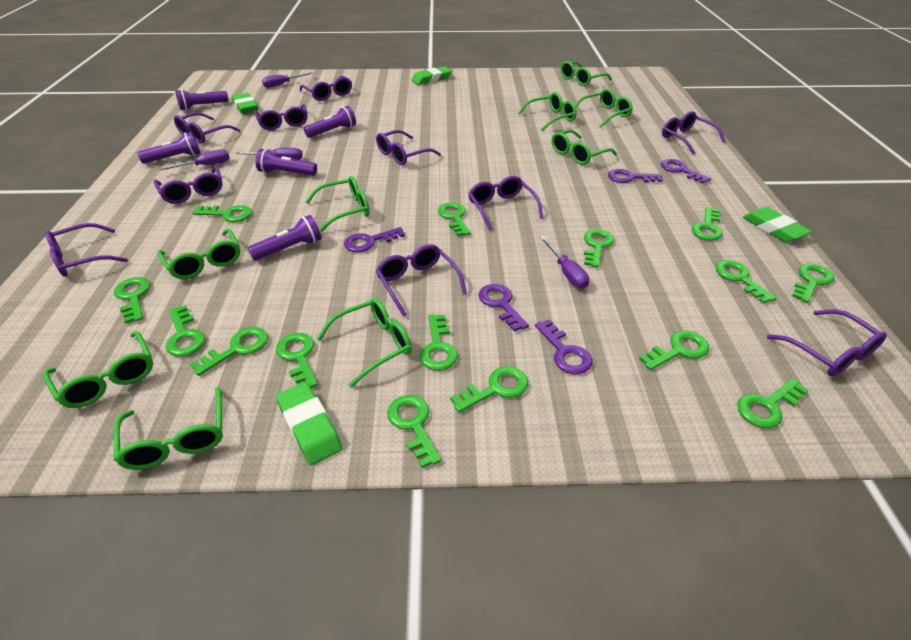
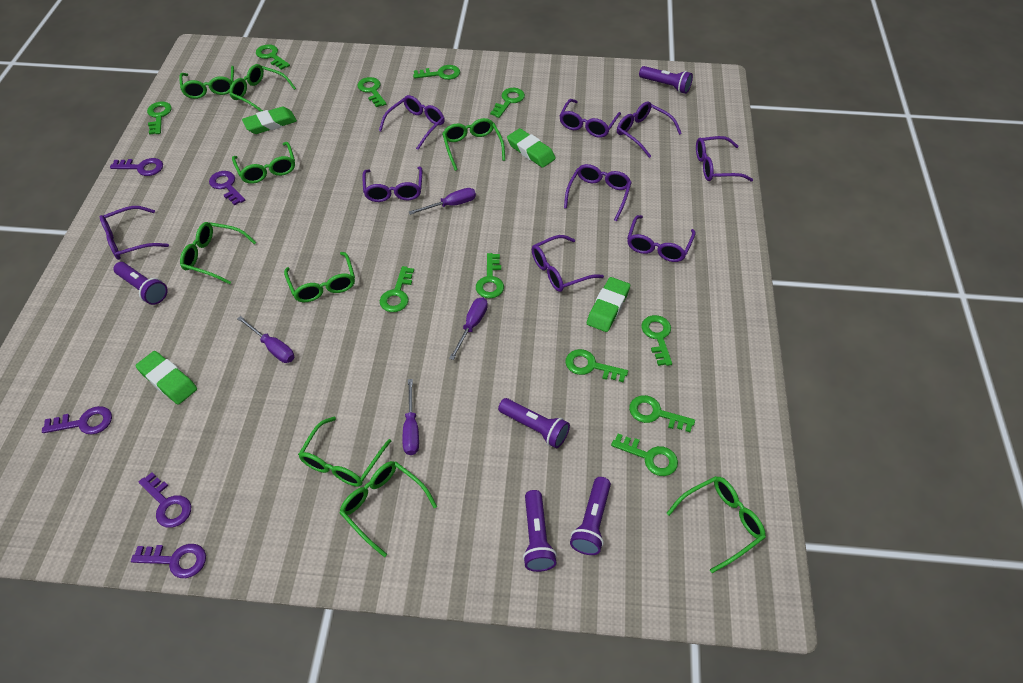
green key: 15 -> 11
purple glasses: 10 -> 9

